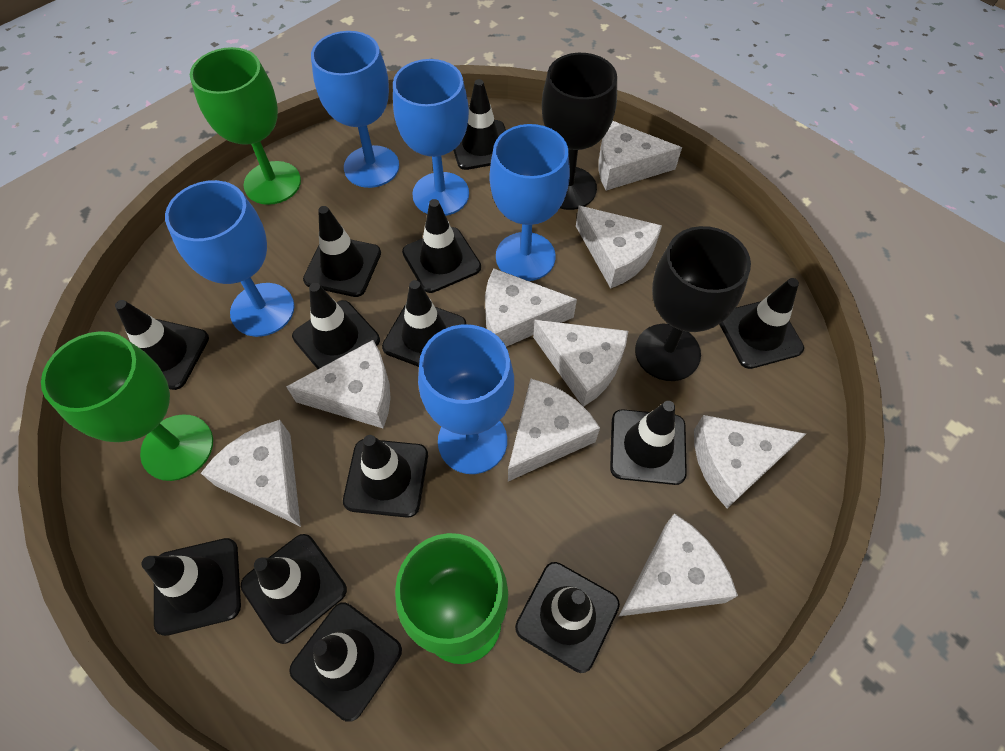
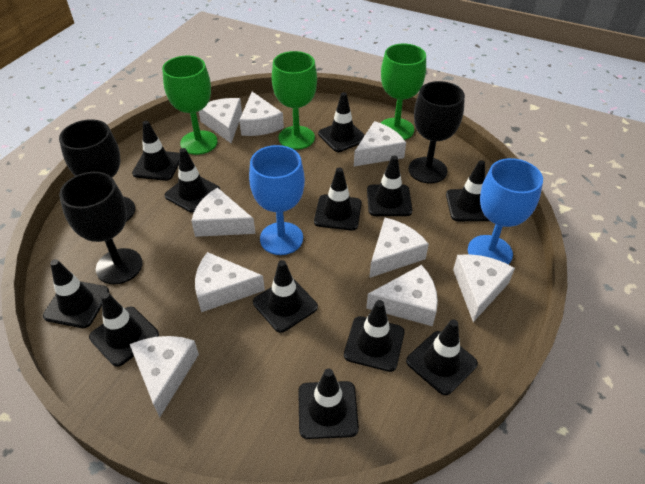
black goblet: 2 -> 3
black traffic cone: 13 -> 12
blue goblet: 5 -> 2

